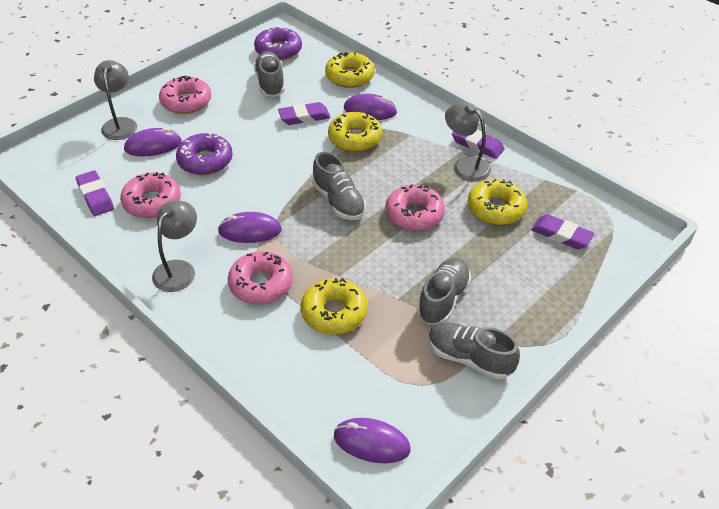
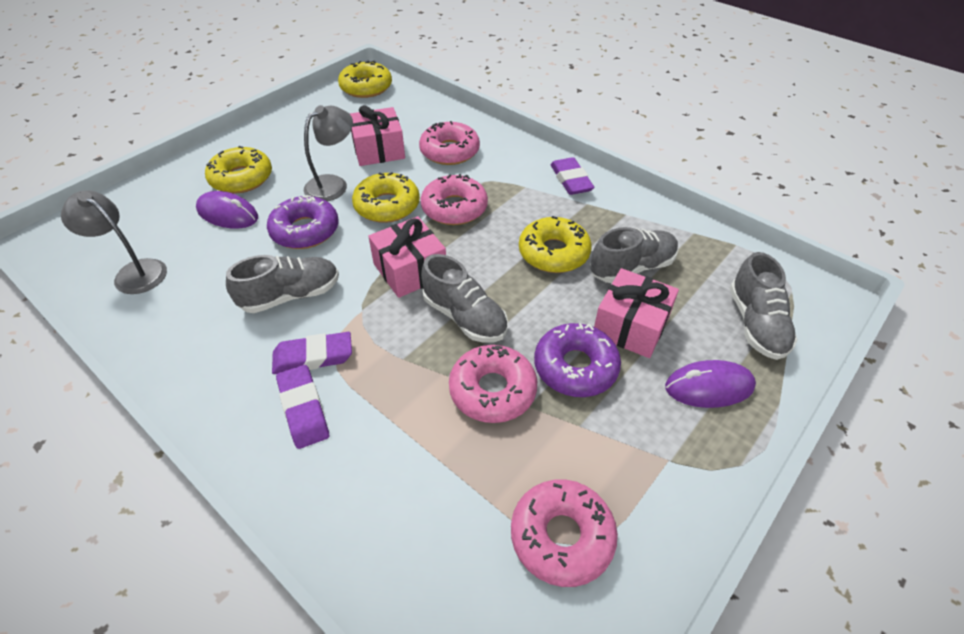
grey lamp: 3 -> 2
pink gift: 0 -> 3
purple eraser: 4 -> 3
purple mouse: 4 -> 2

